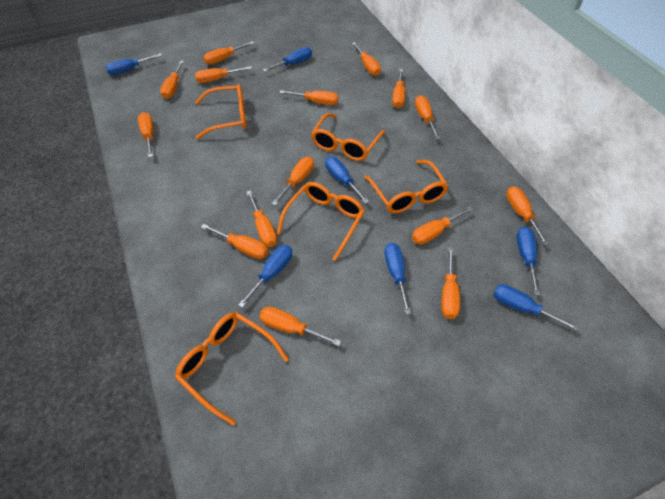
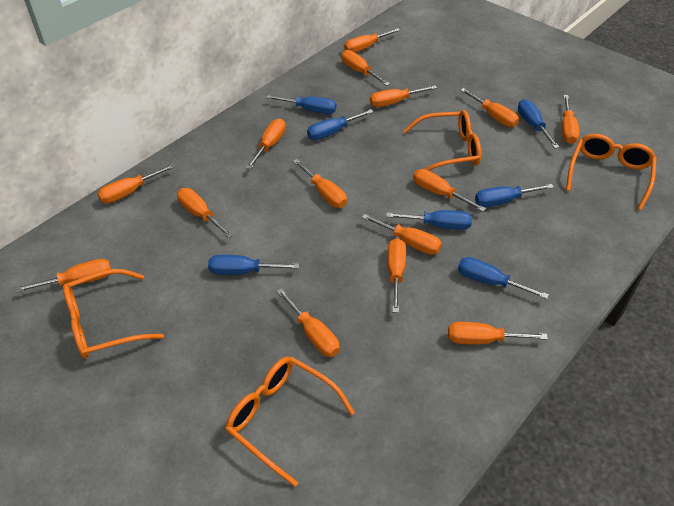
orange glasses: 5 -> 4

